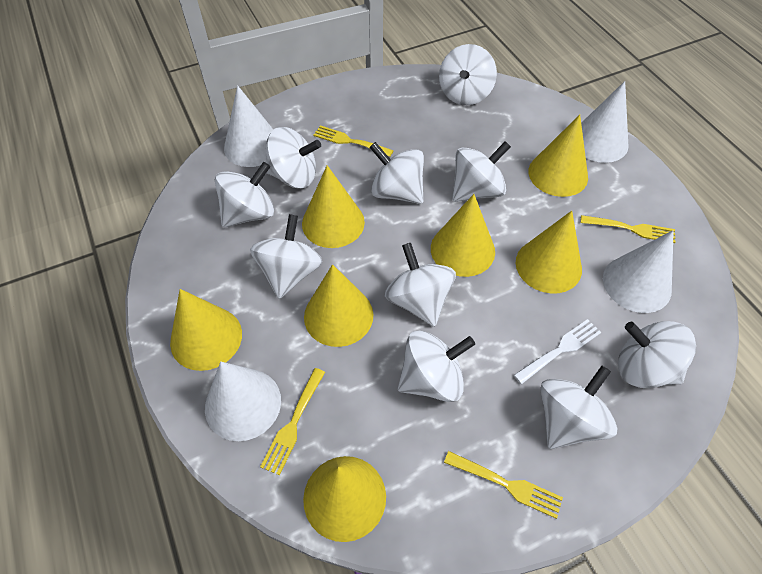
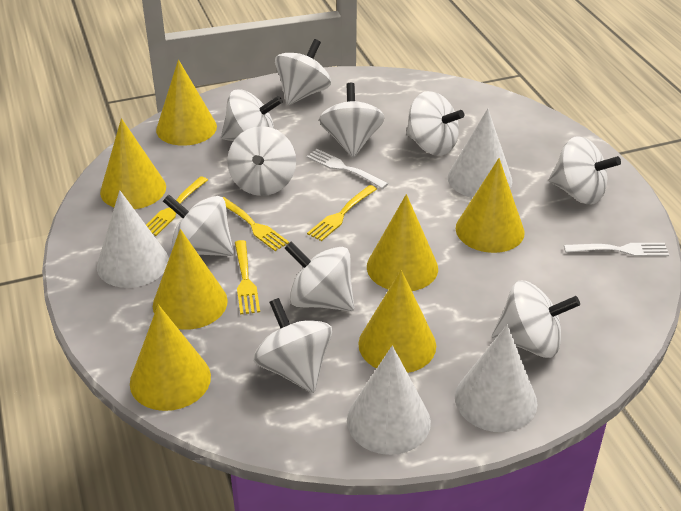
white fork: 1 -> 2

